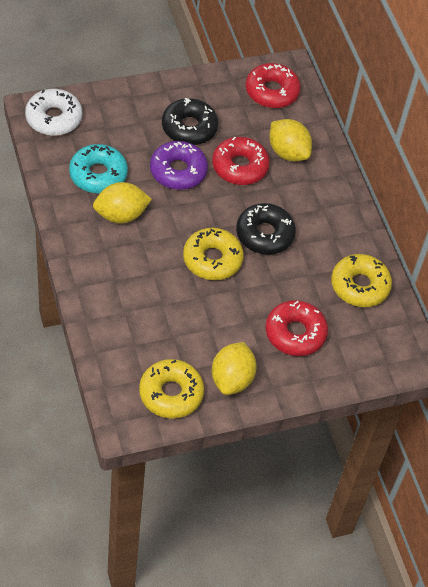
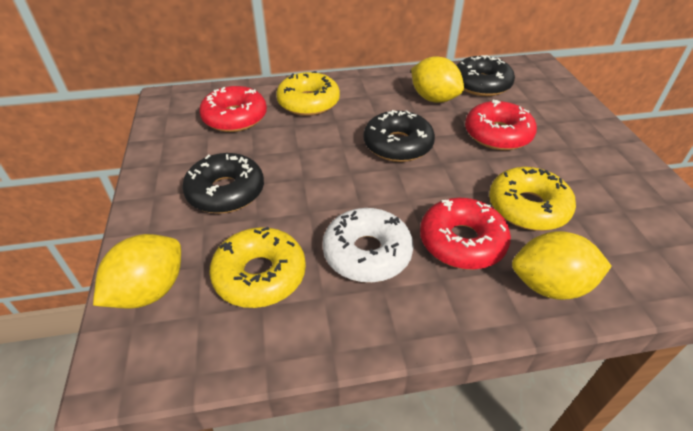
black donut: 2 -> 3
purple donut: 1 -> 0
turquoise donut: 1 -> 0

